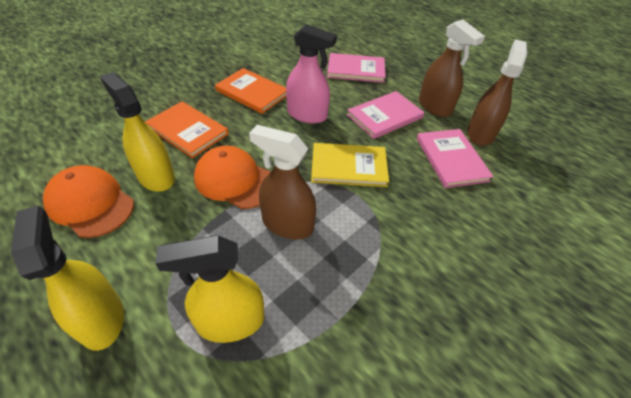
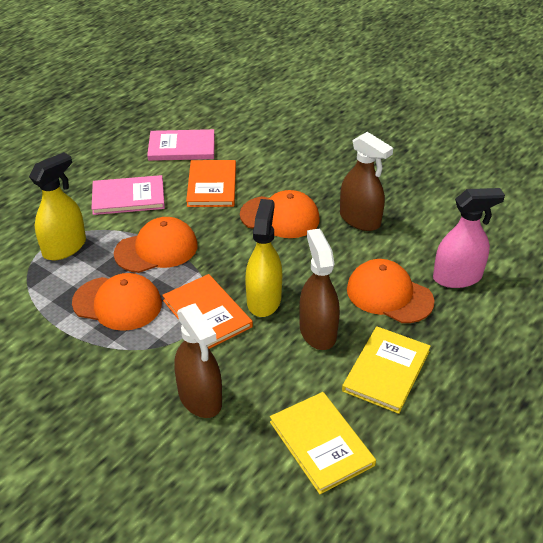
orange cap: 2 -> 4
pink book: 3 -> 2
yellow book: 1 -> 2
yellow spray bottle: 3 -> 2

